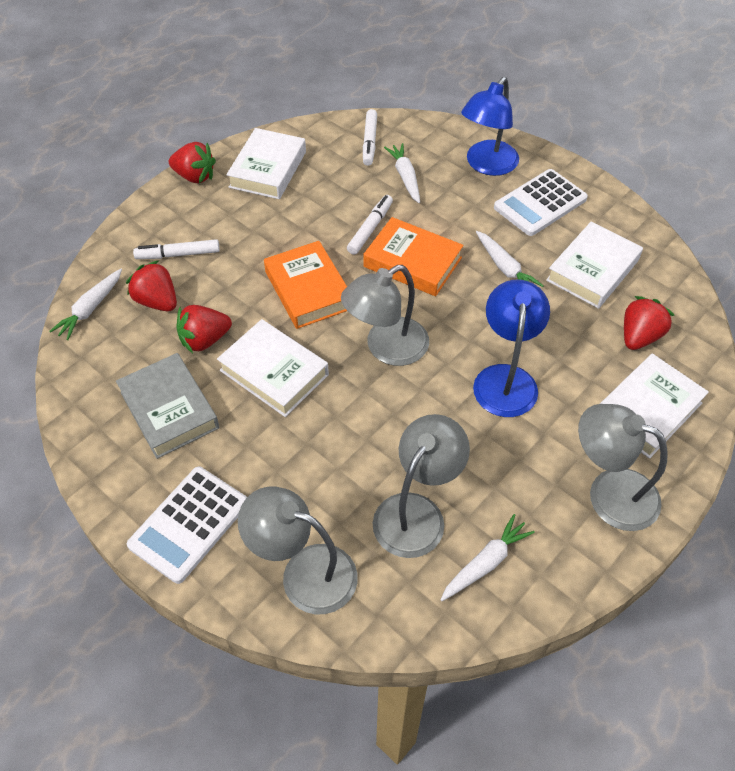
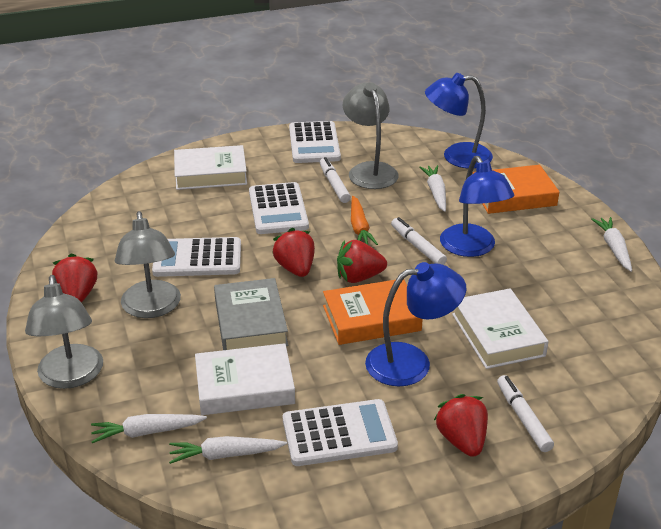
blue lamp: 2 -> 3
grey lamp: 4 -> 3
orange carrot: 0 -> 1
white book: 4 -> 3
white calculator: 2 -> 4

